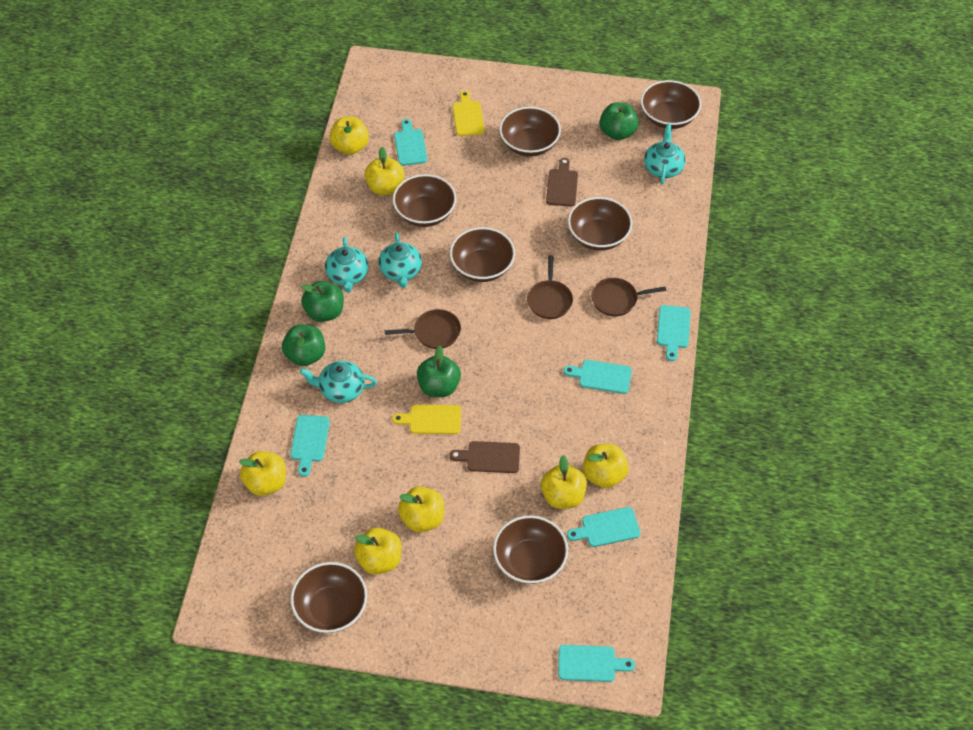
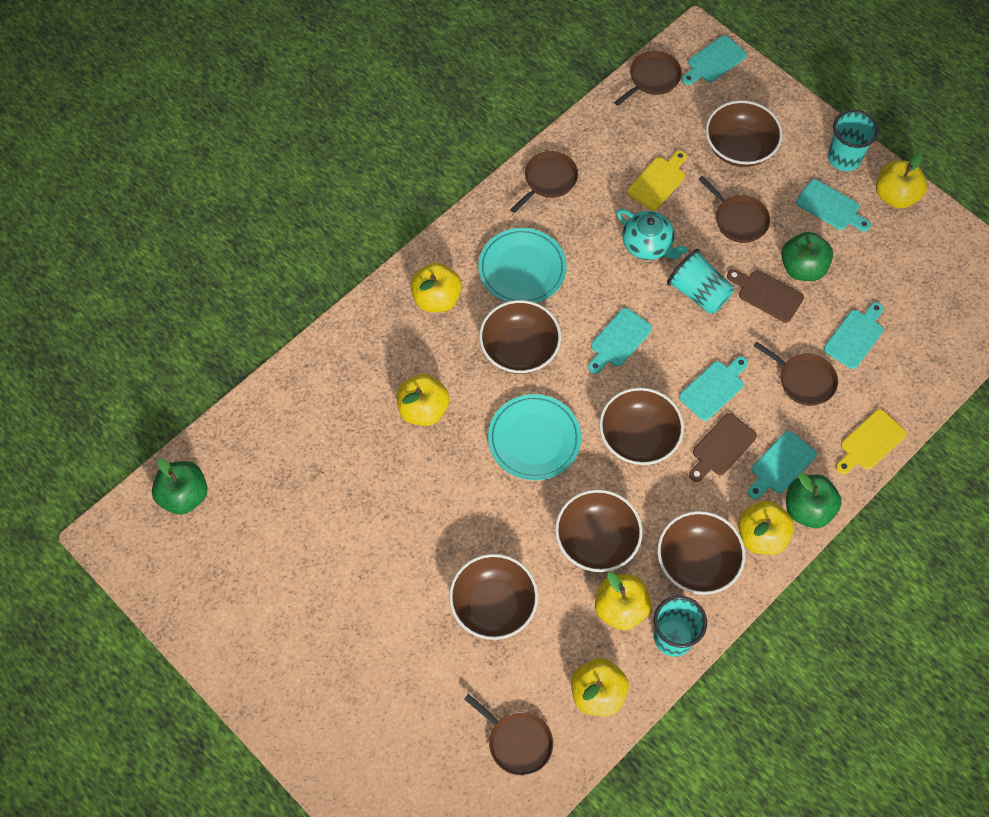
brown bowl: 7 -> 6
brown pan: 3 -> 5
green apple: 4 -> 3
turquoise cup: 0 -> 3
turquoise plate: 0 -> 2
turquoise teapot: 4 -> 1
yellow apple: 7 -> 6

